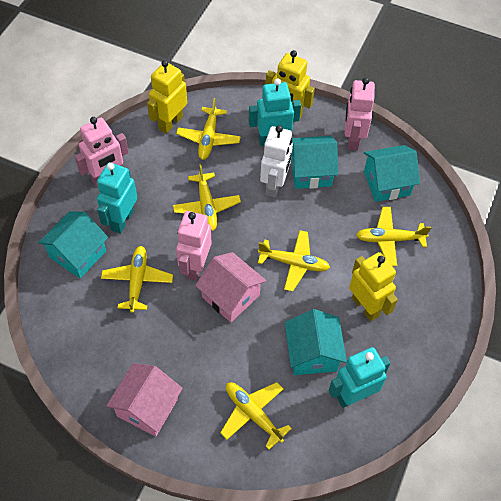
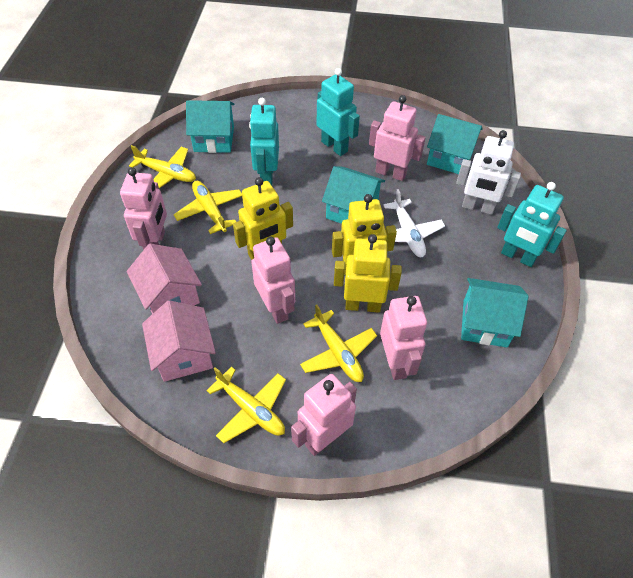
pink robot: 3 -> 5
white plane: 0 -> 1
yellow plane: 6 -> 4

